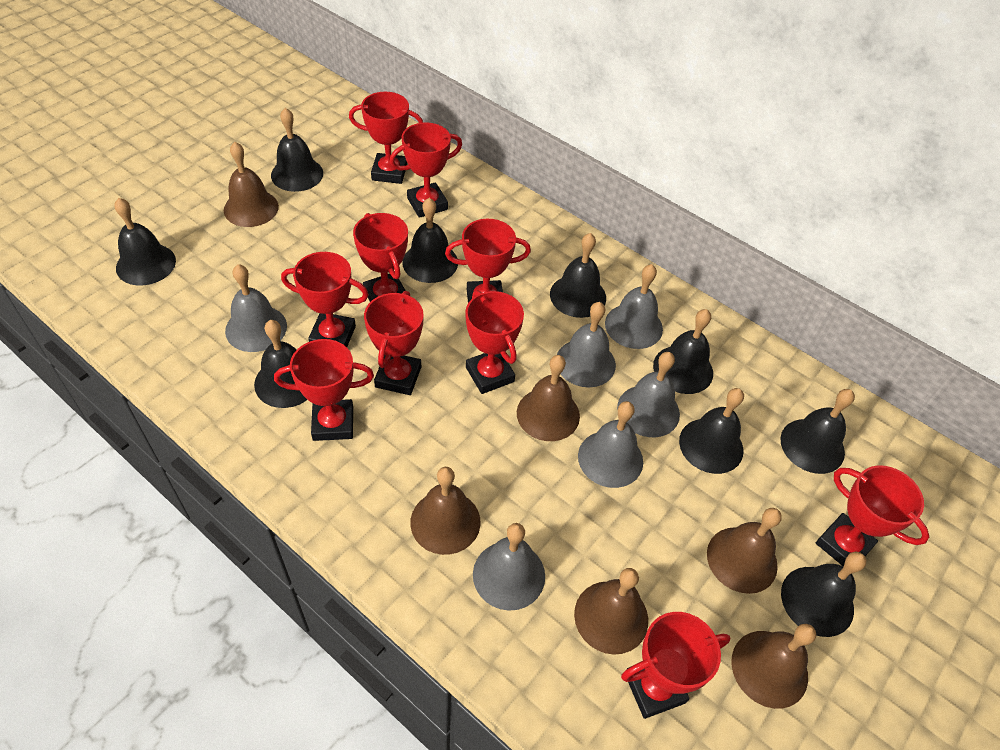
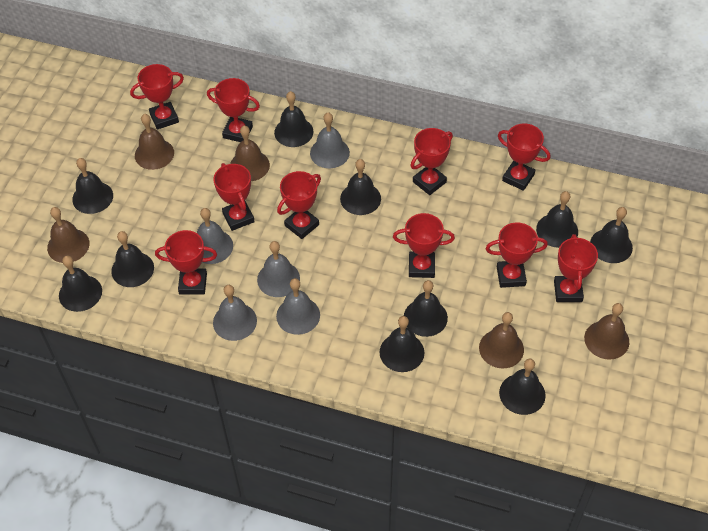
black bell: 9 -> 10
brown bell: 6 -> 5
grey bell: 6 -> 5

